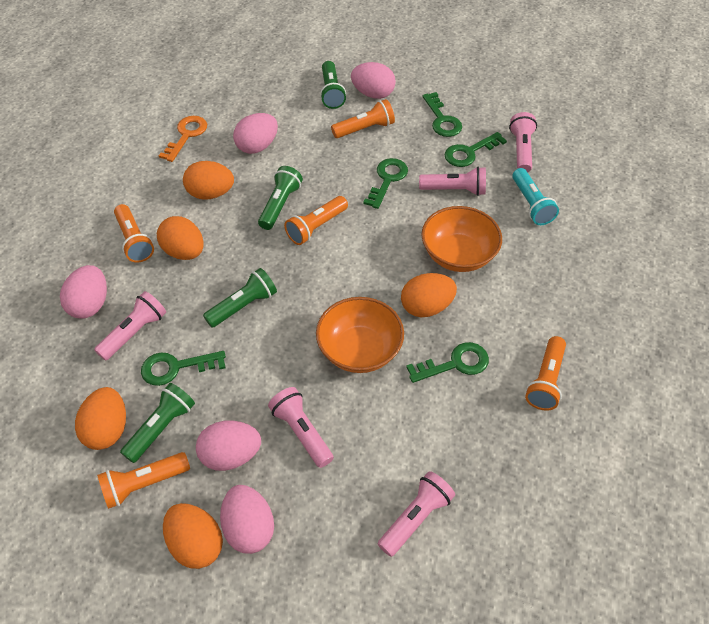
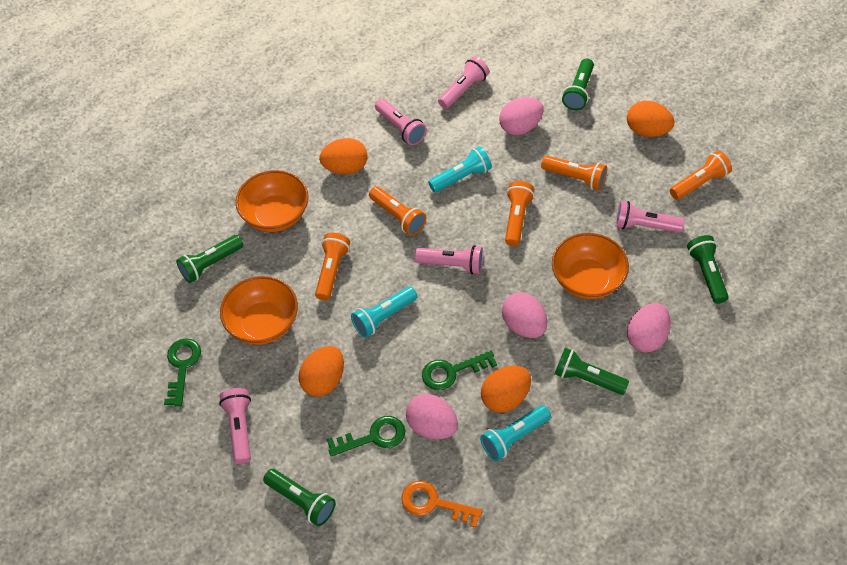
green flashlight: 4 -> 5
green key: 5 -> 3
orange bowl: 2 -> 3
orange egg: 5 -> 4
pink egg: 5 -> 4
turquoise flashlight: 1 -> 3

